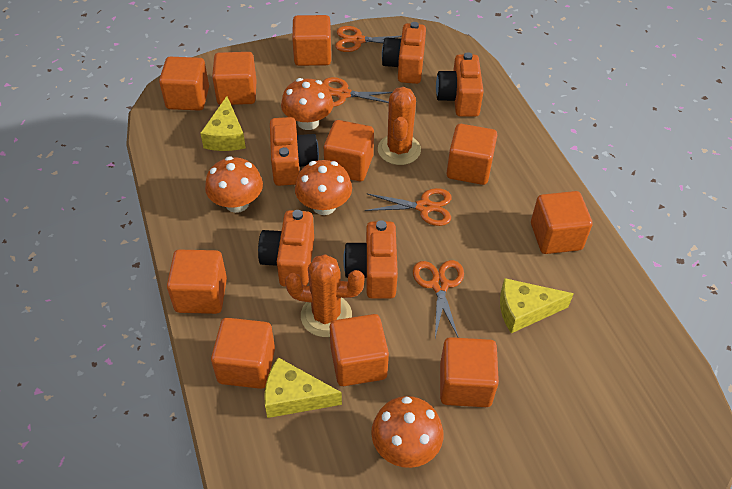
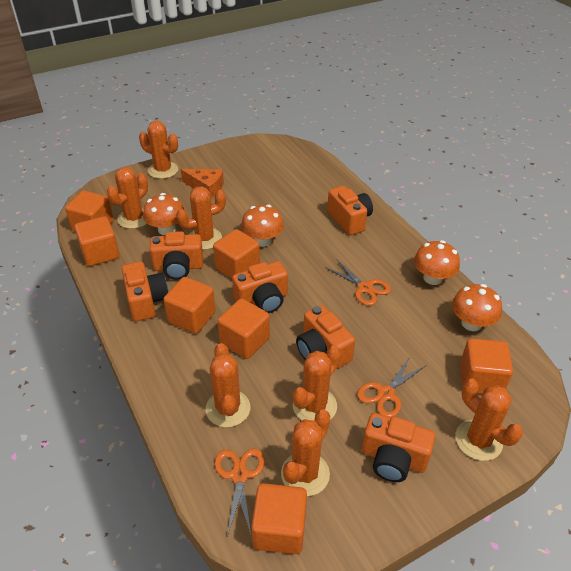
orange cactus: 2 -> 7
orange camera: 5 -> 6
orange cheese: 0 -> 1
orange cube: 10 -> 7
orange scissors: 4 -> 3
yellow cheese: 3 -> 0

